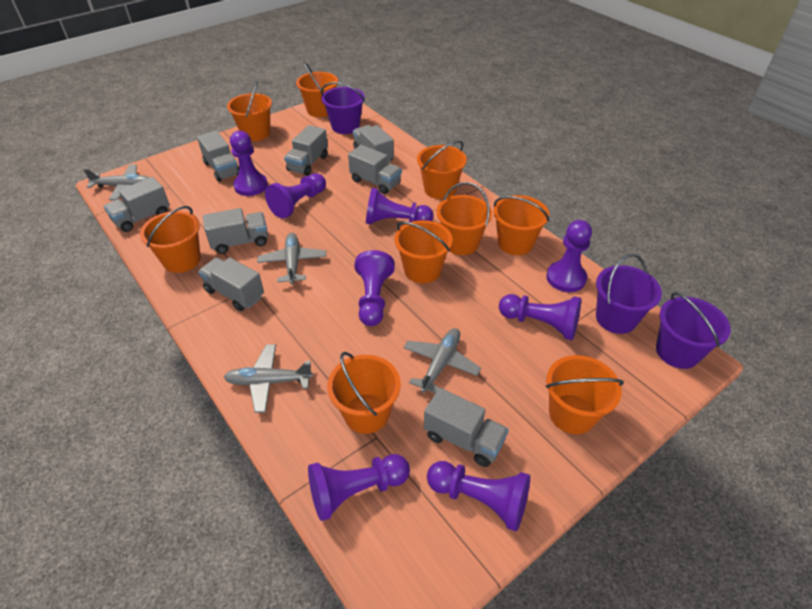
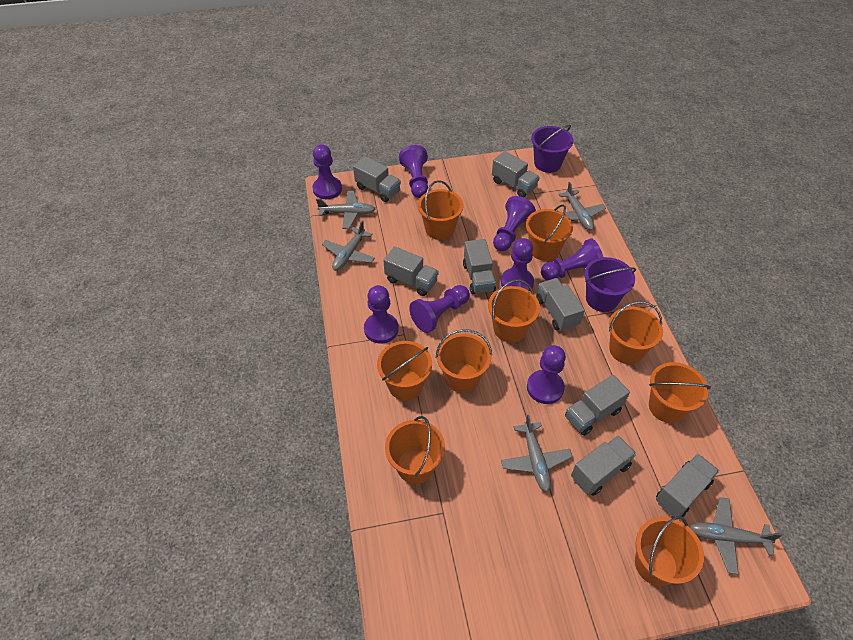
grey plane: 4 -> 5
purple bucket: 3 -> 2

